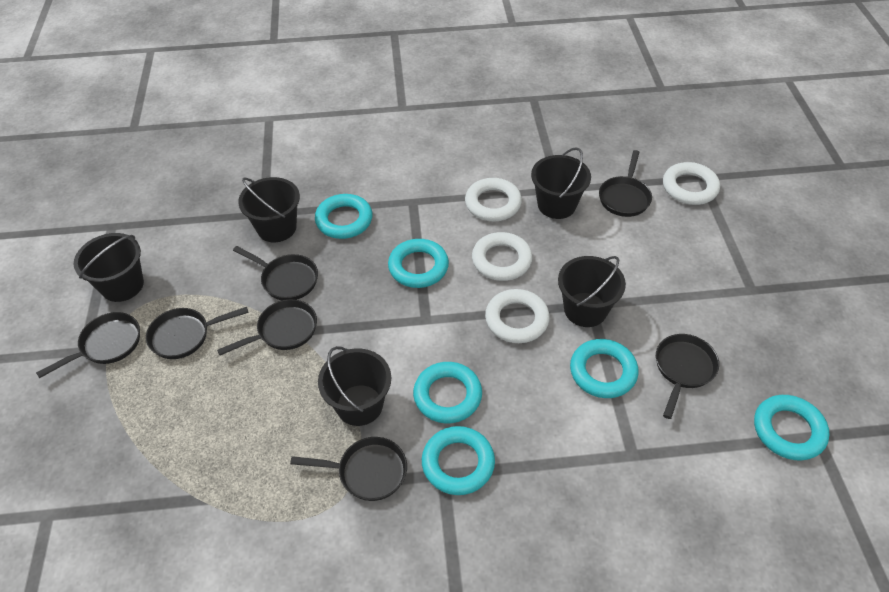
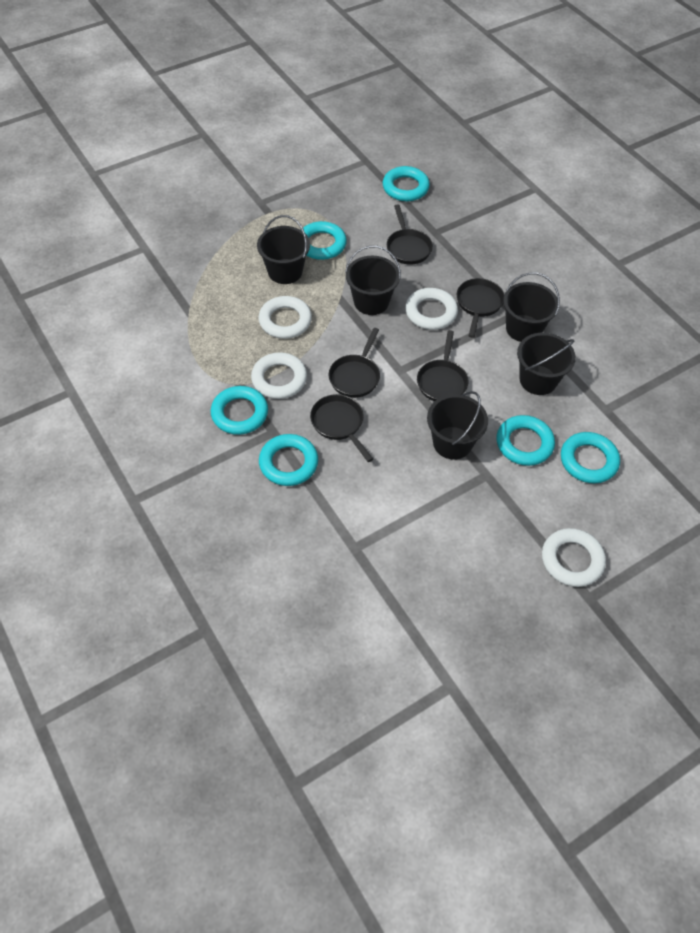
black pan: 7 -> 5

